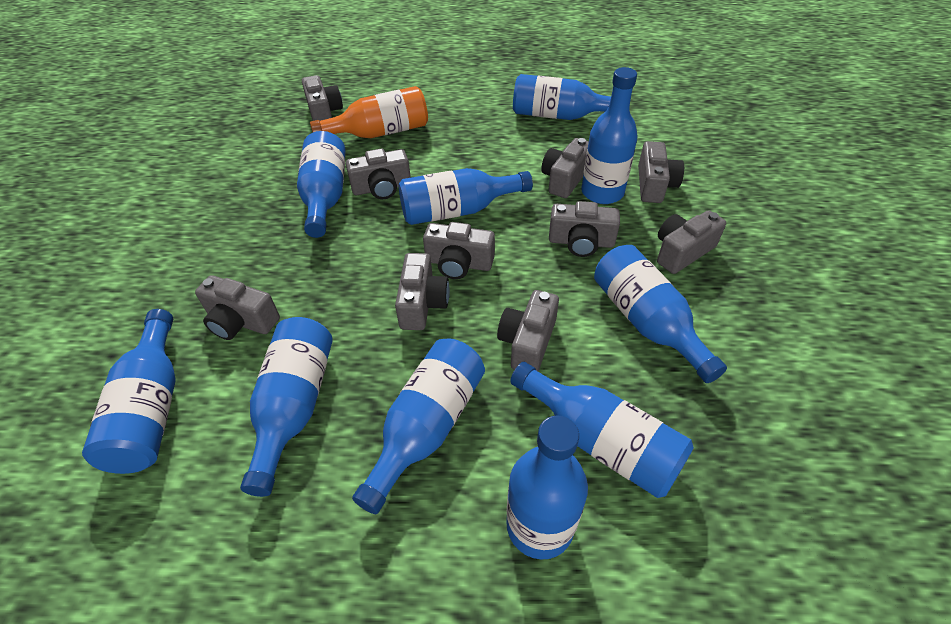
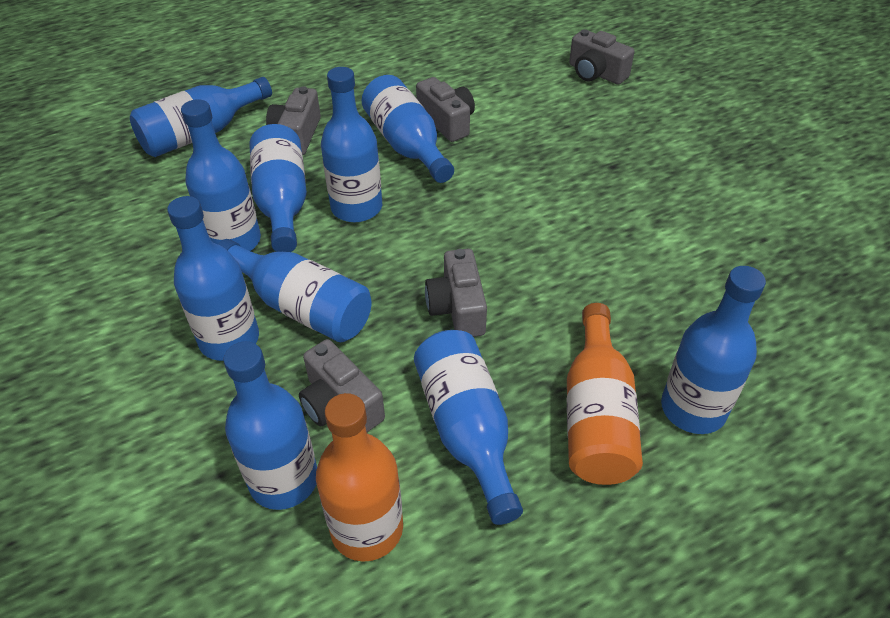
grey camera: 10 -> 5
orange bottle: 1 -> 2

